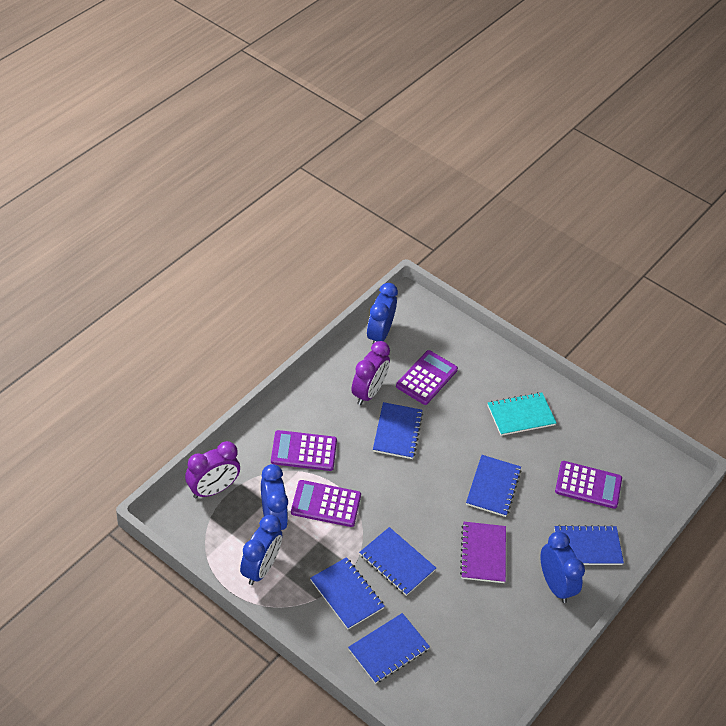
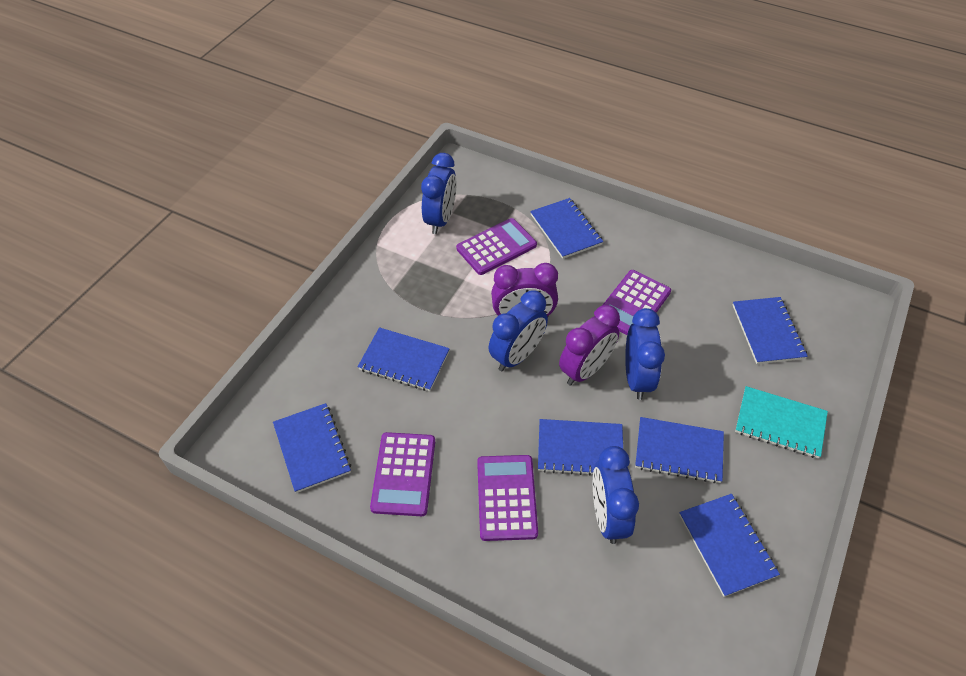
blue notebook: 6 -> 7
purple notebook: 1 -> 0

